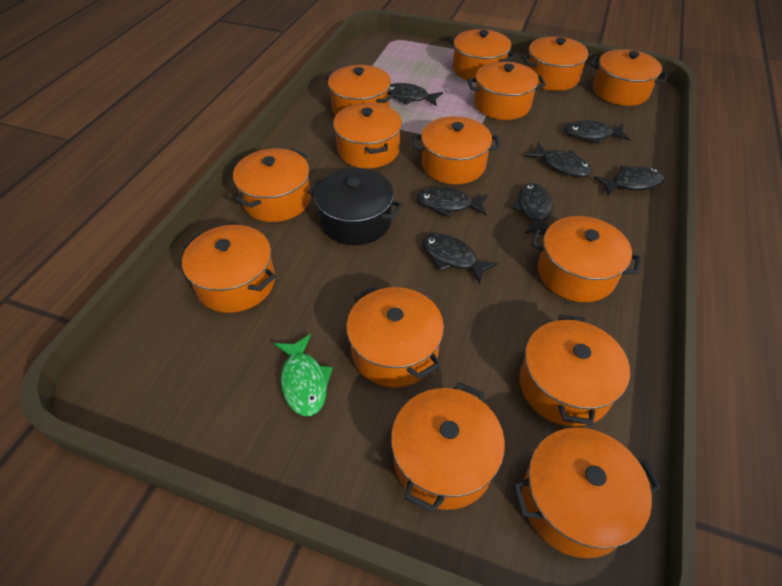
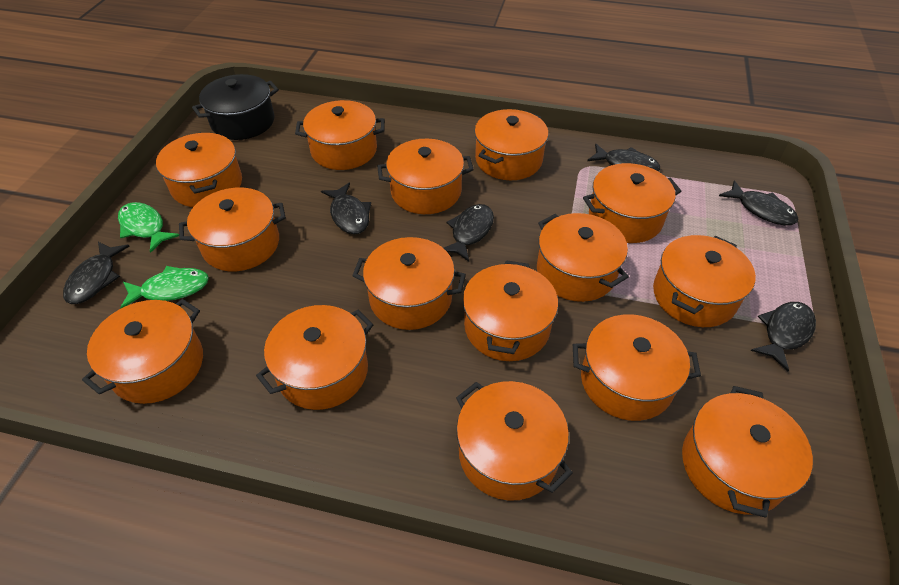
black fish: 7 -> 6
green fish: 1 -> 2
orange pot: 14 -> 15

